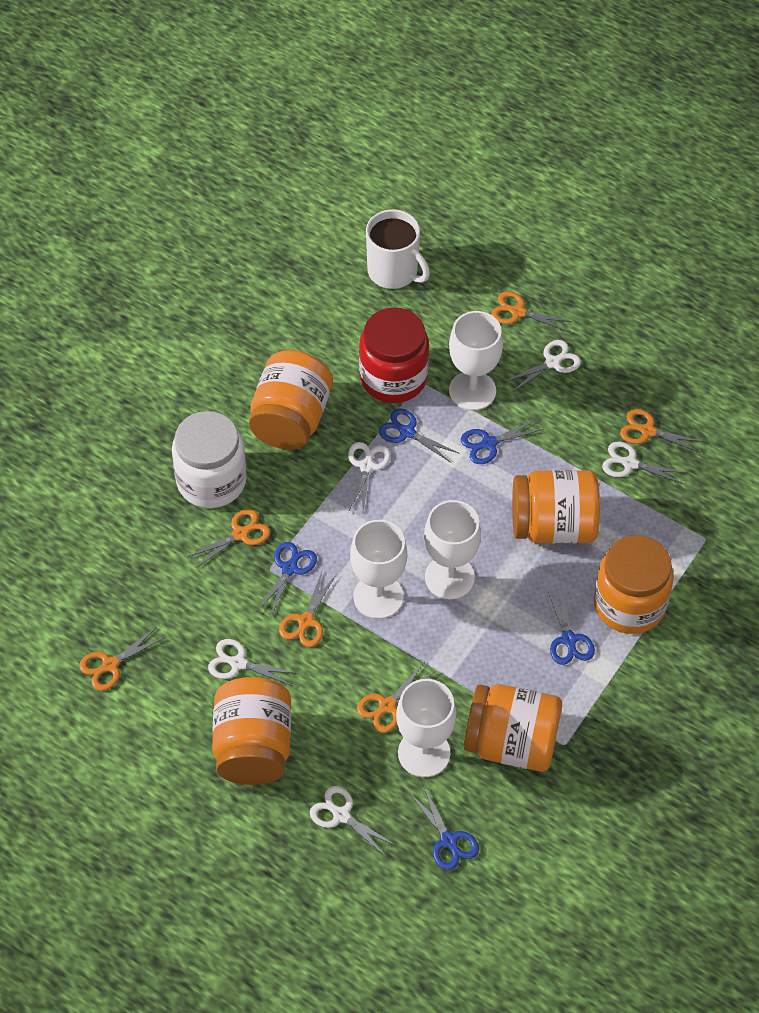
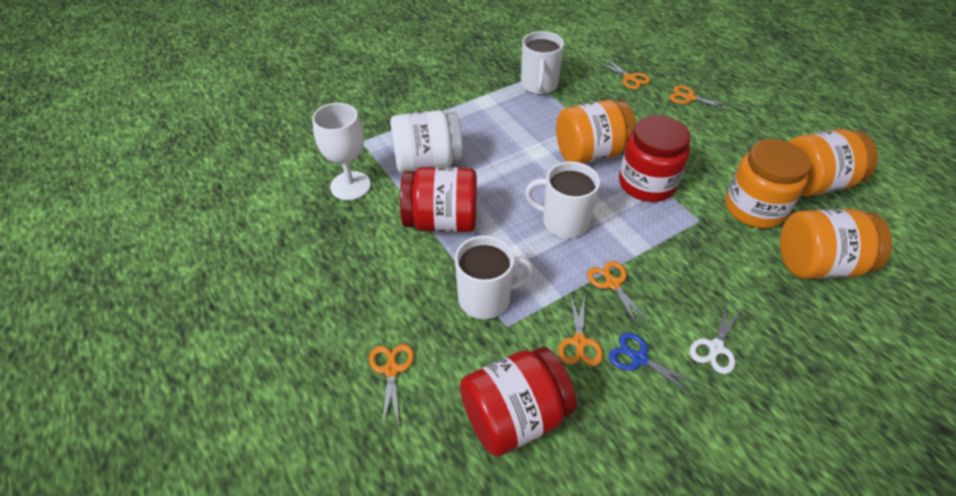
blue scissors: 5 -> 1
orange jar: 5 -> 4
orange scissors: 6 -> 5
red jar: 1 -> 3
white goblet: 4 -> 1
white mug: 1 -> 3
white scissors: 5 -> 1

